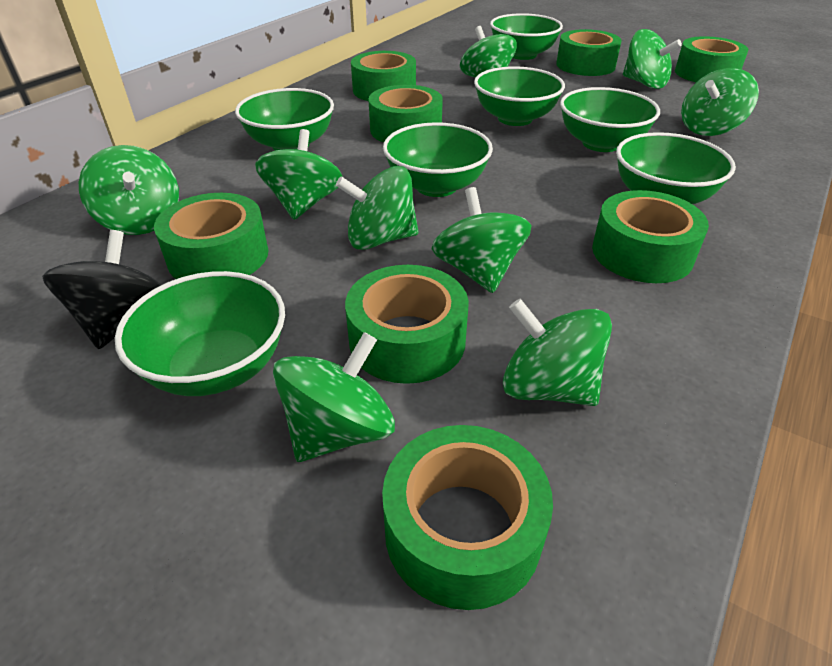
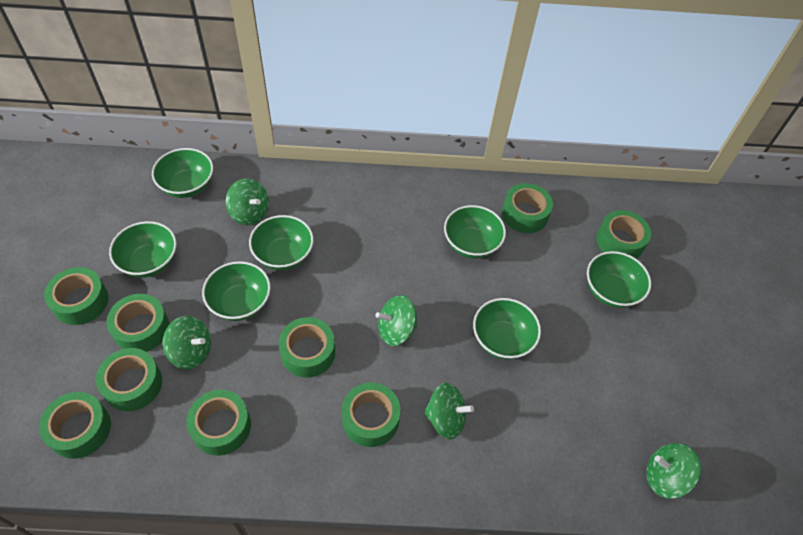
black spinning top: 1 -> 0
green spinning top: 9 -> 5
green tape: 8 -> 9

